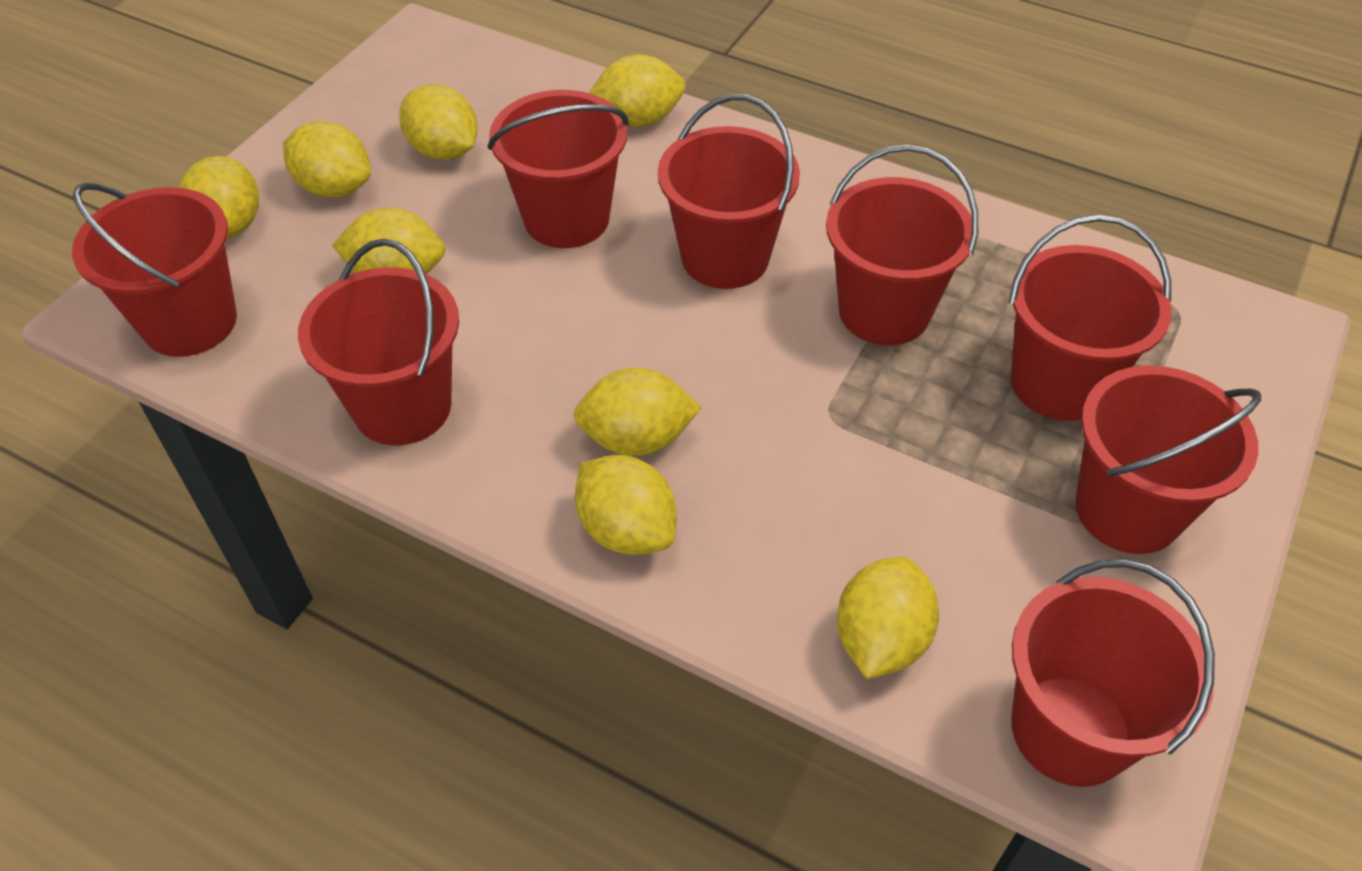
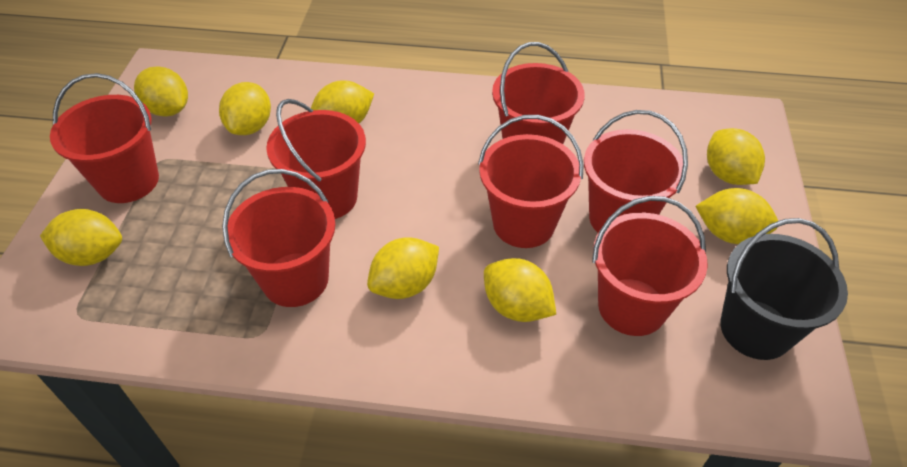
black bucket: 0 -> 1
red bucket: 8 -> 7

